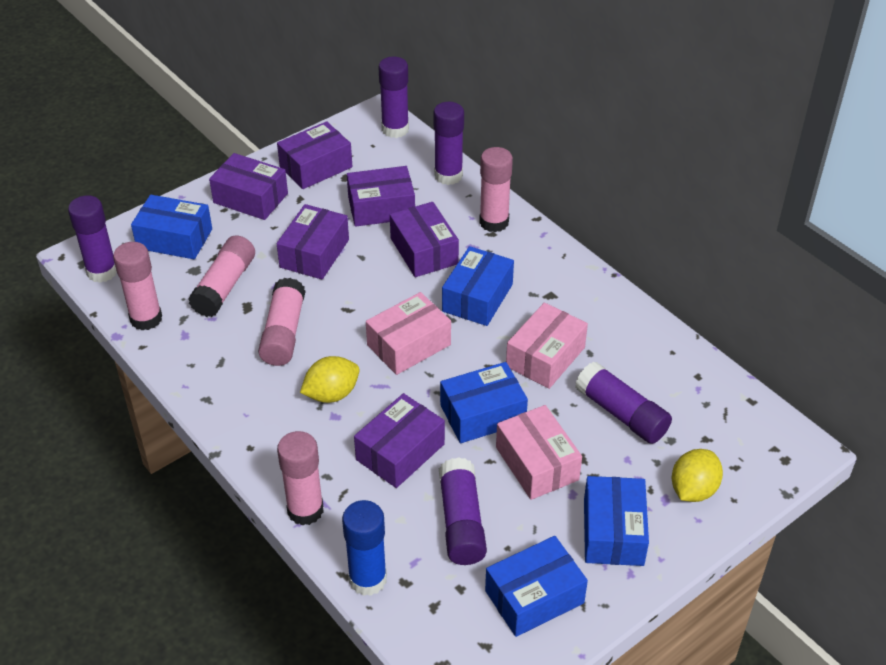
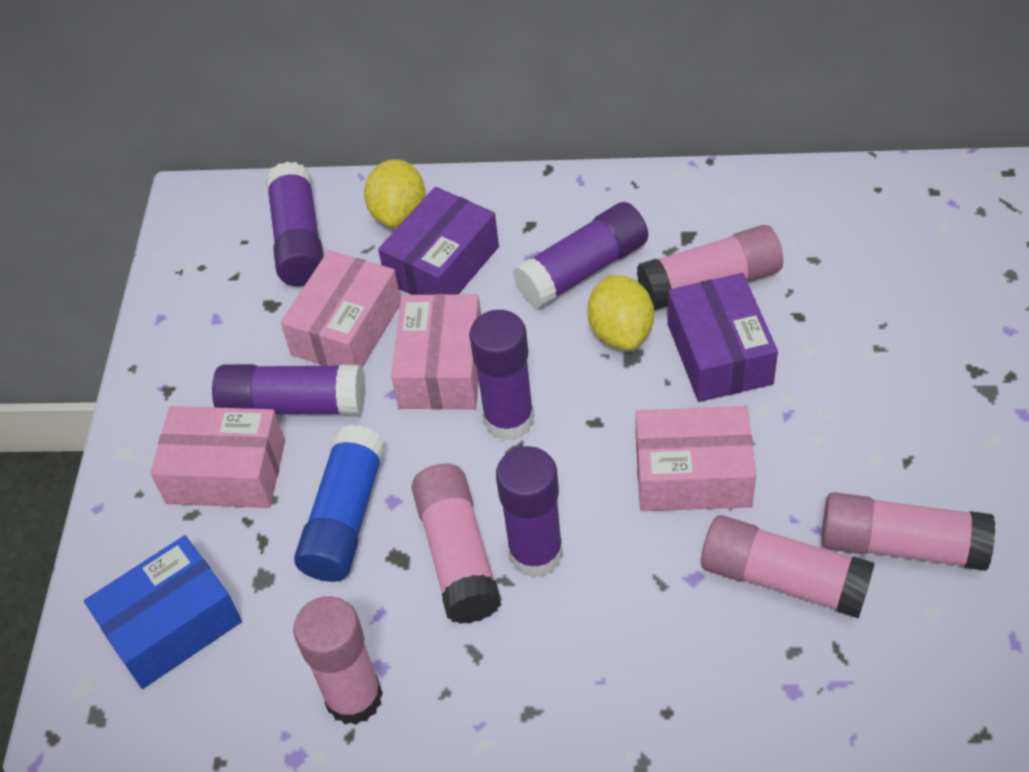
blue box: 5 -> 1
pink box: 3 -> 4
purple box: 6 -> 2

